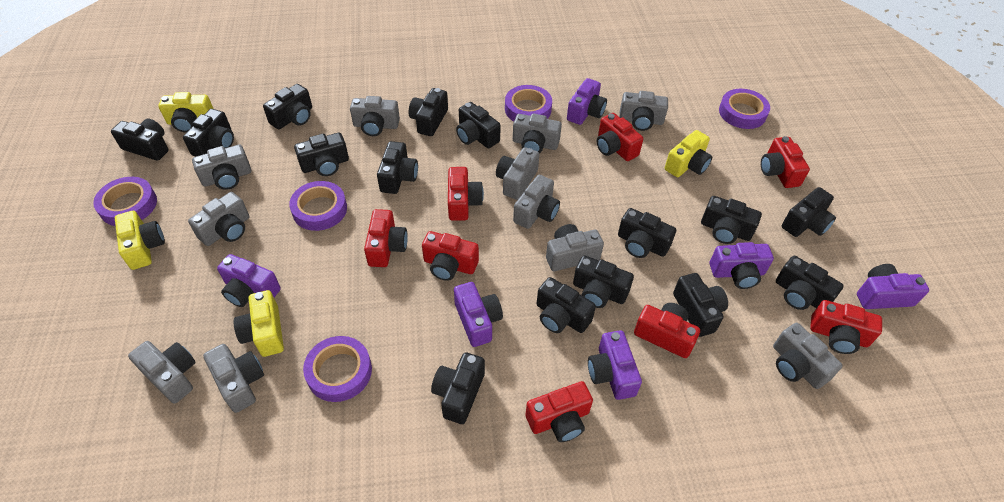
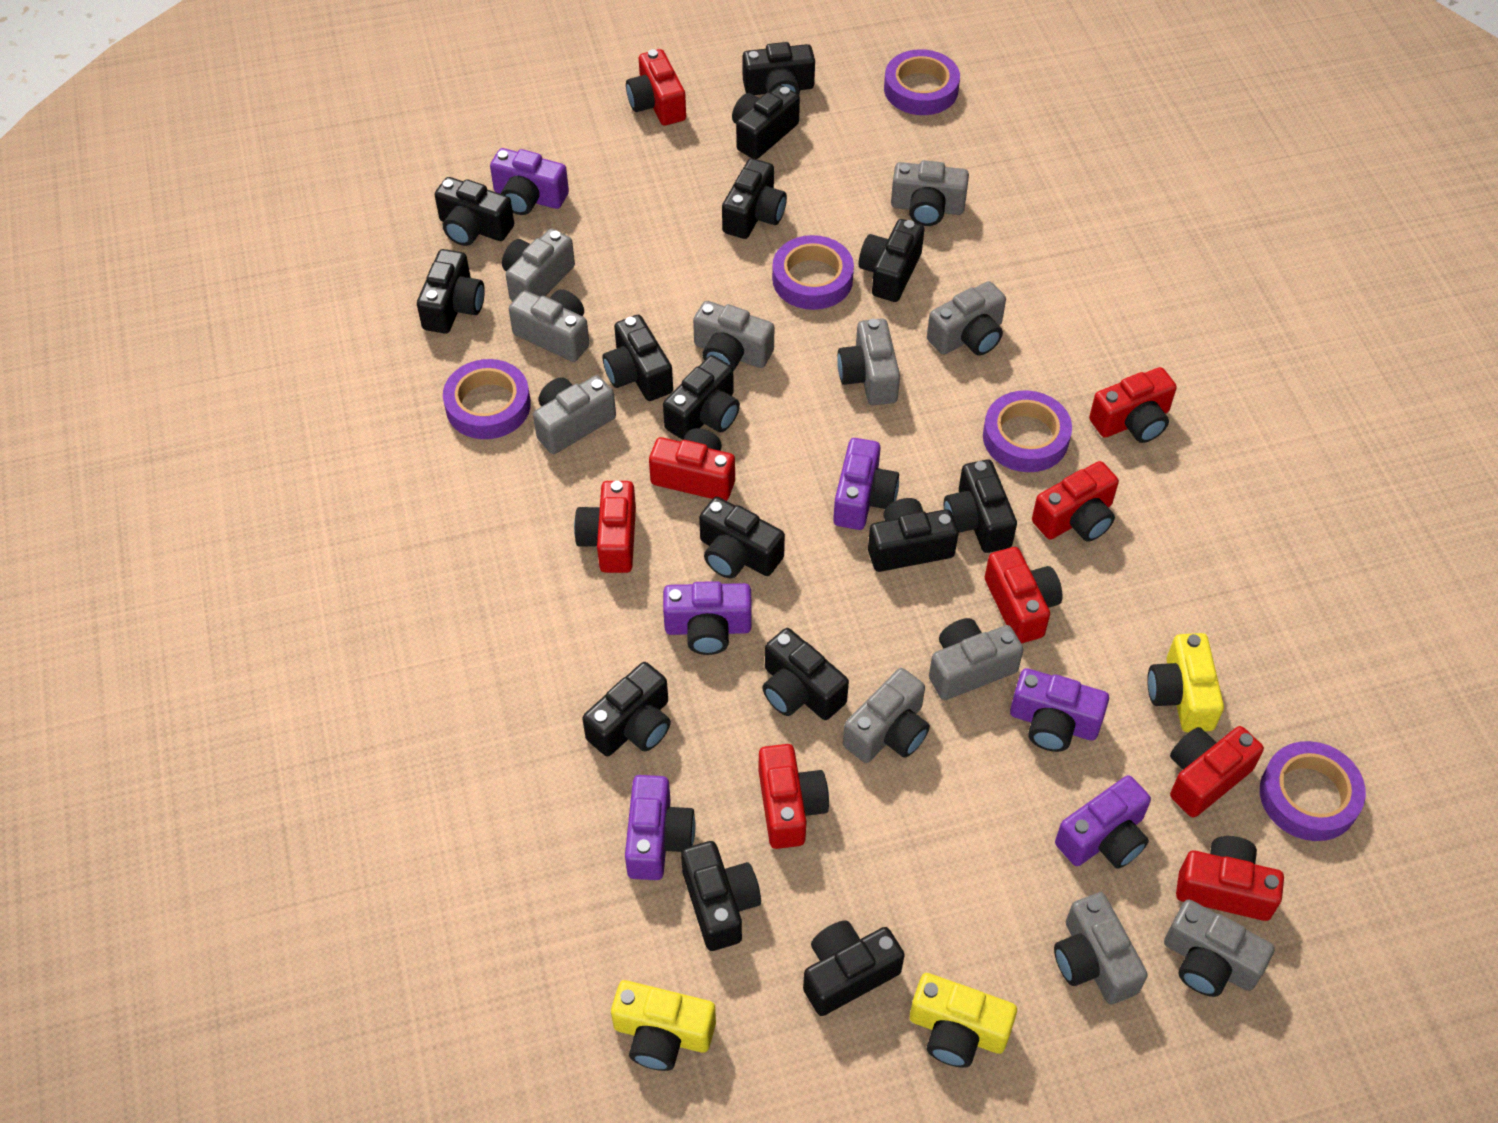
red camera: 8 -> 9
yellow camera: 4 -> 3

